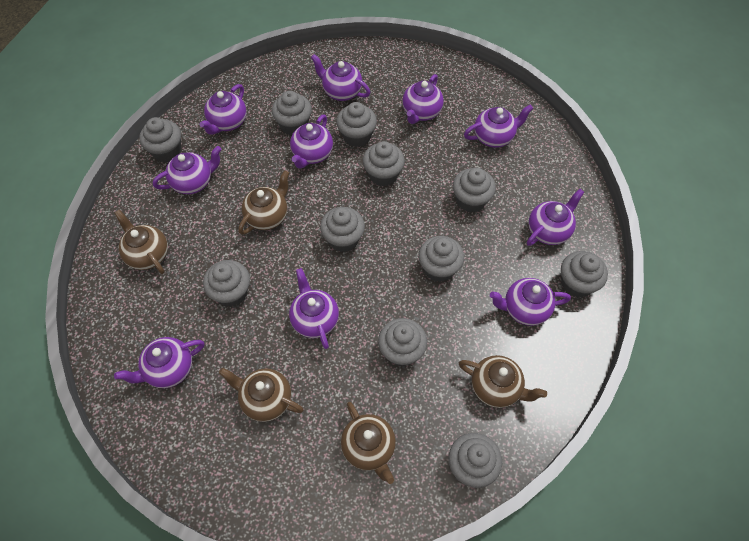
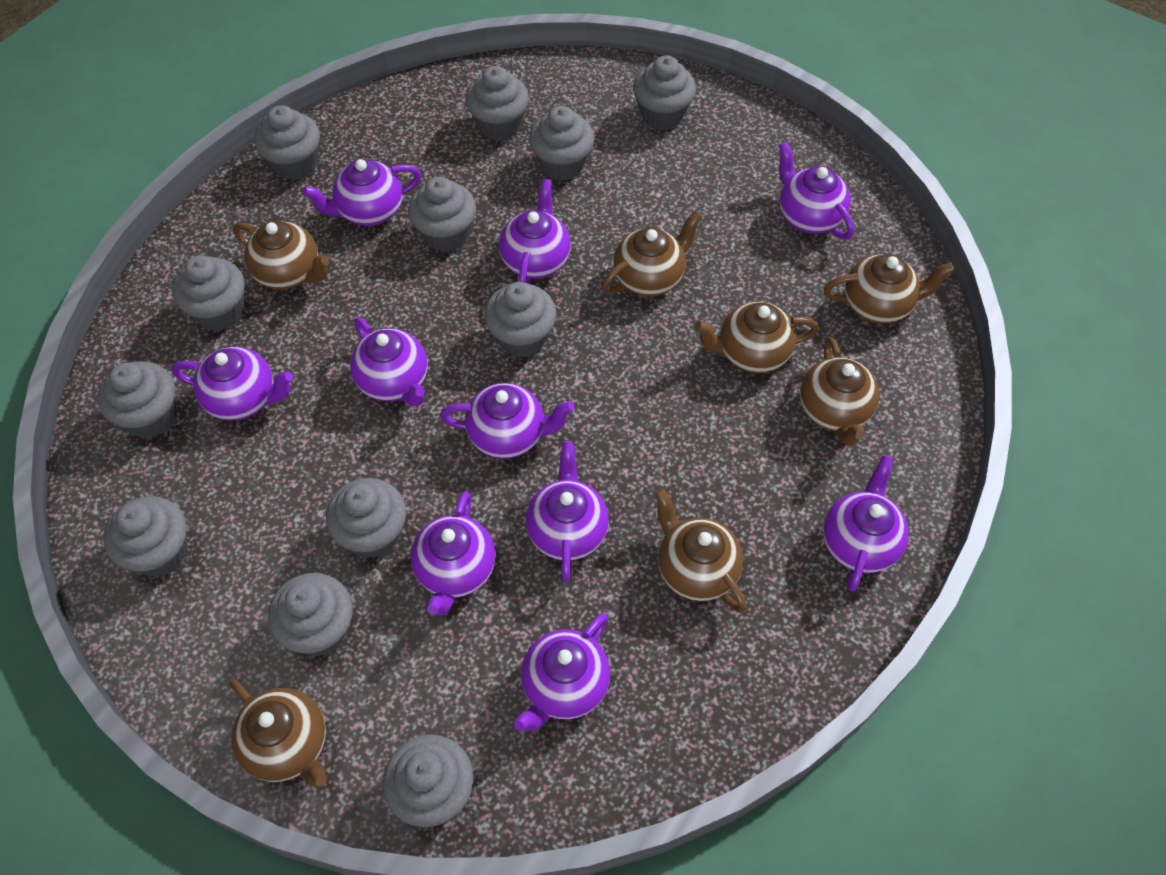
brown teapot: 5 -> 7
grey cupcake: 11 -> 12

